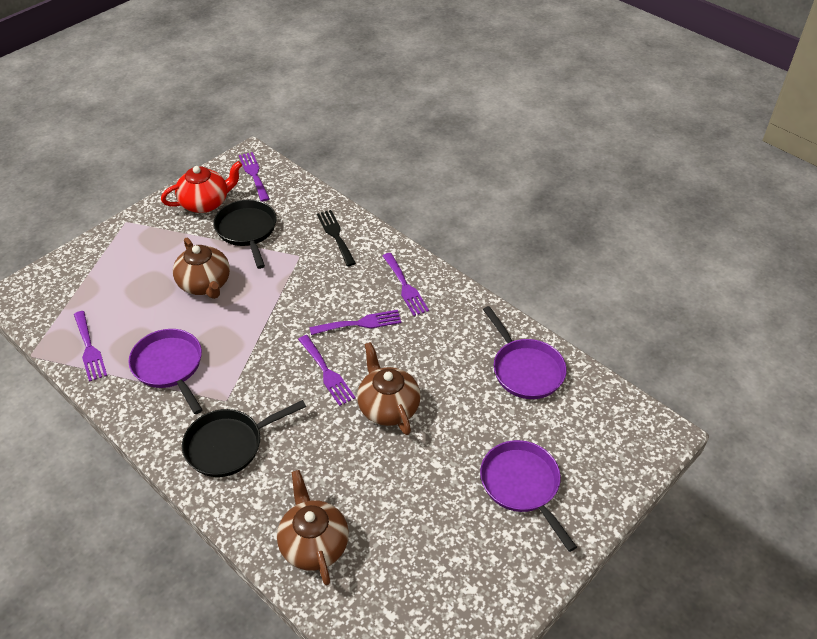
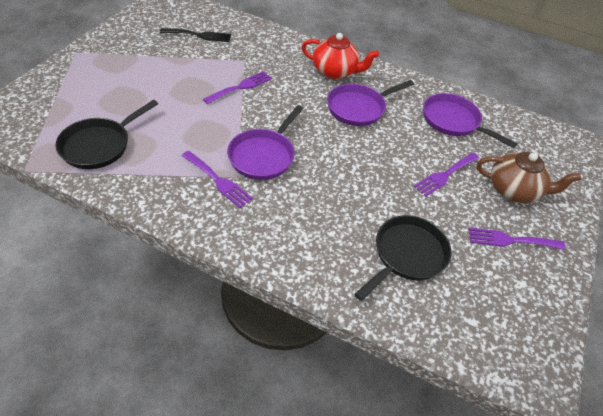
brown teapot: 3 -> 1
purple fork: 5 -> 4

